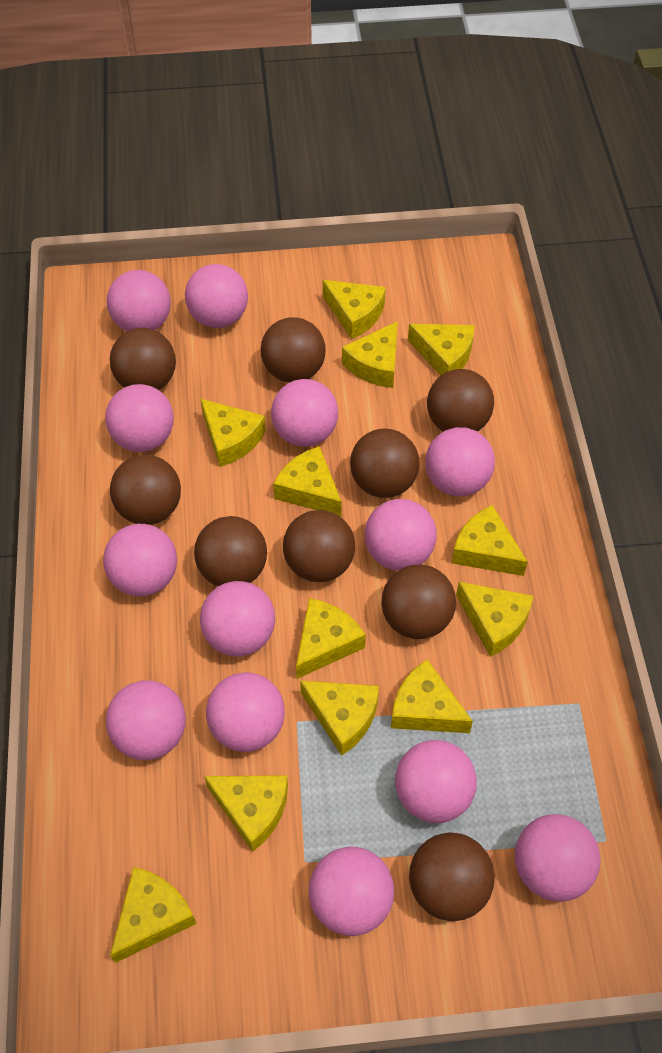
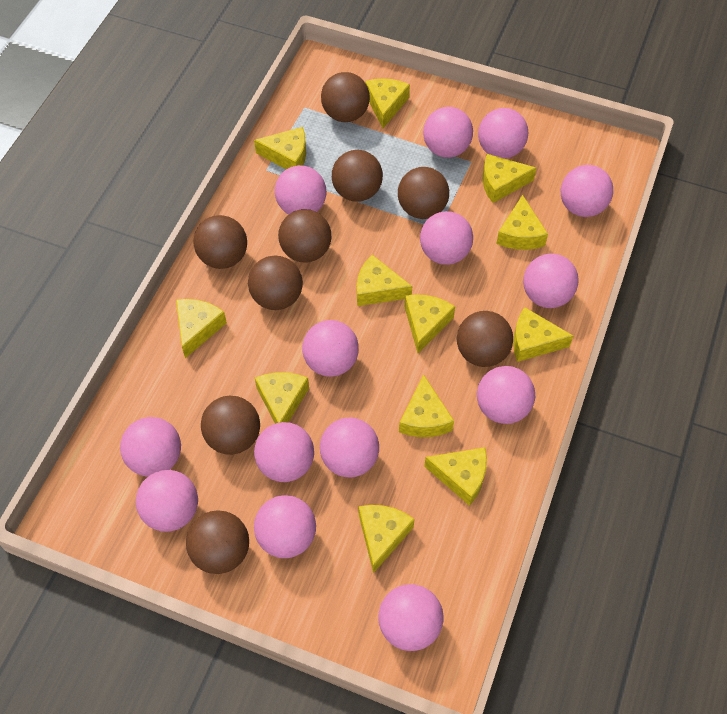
pink ball: 13 -> 14

